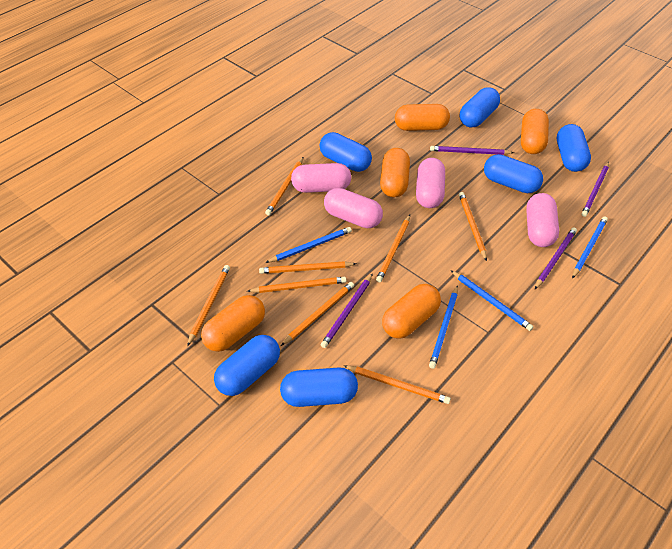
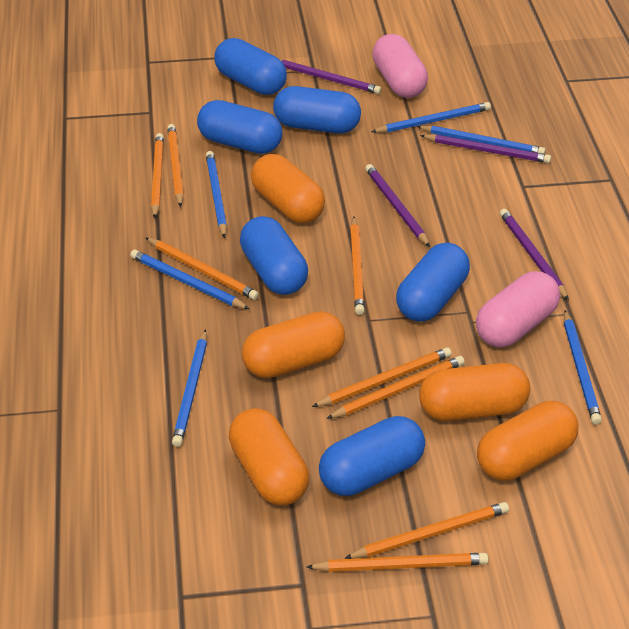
blue pencil: 4 -> 6
pink capsule: 4 -> 2

